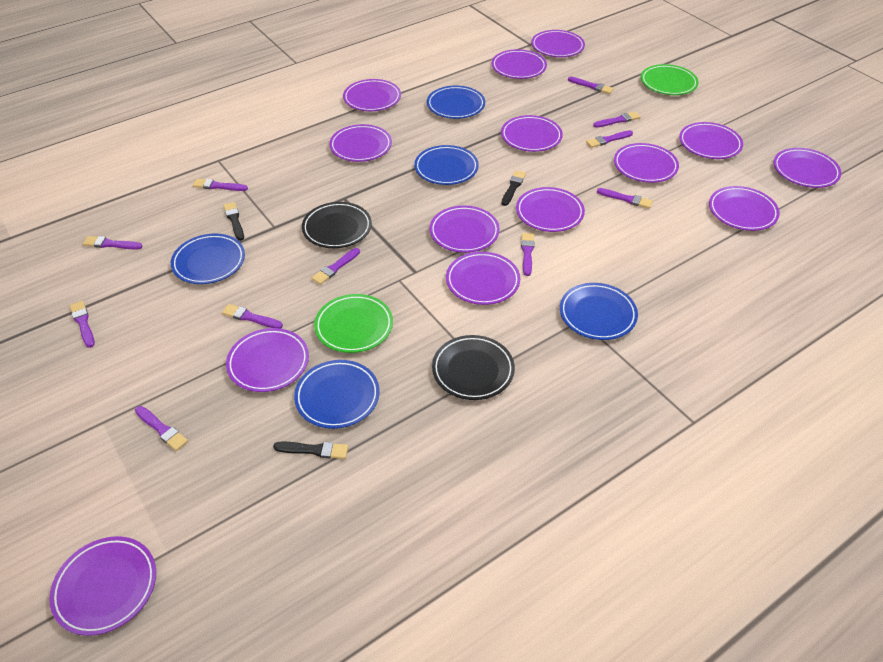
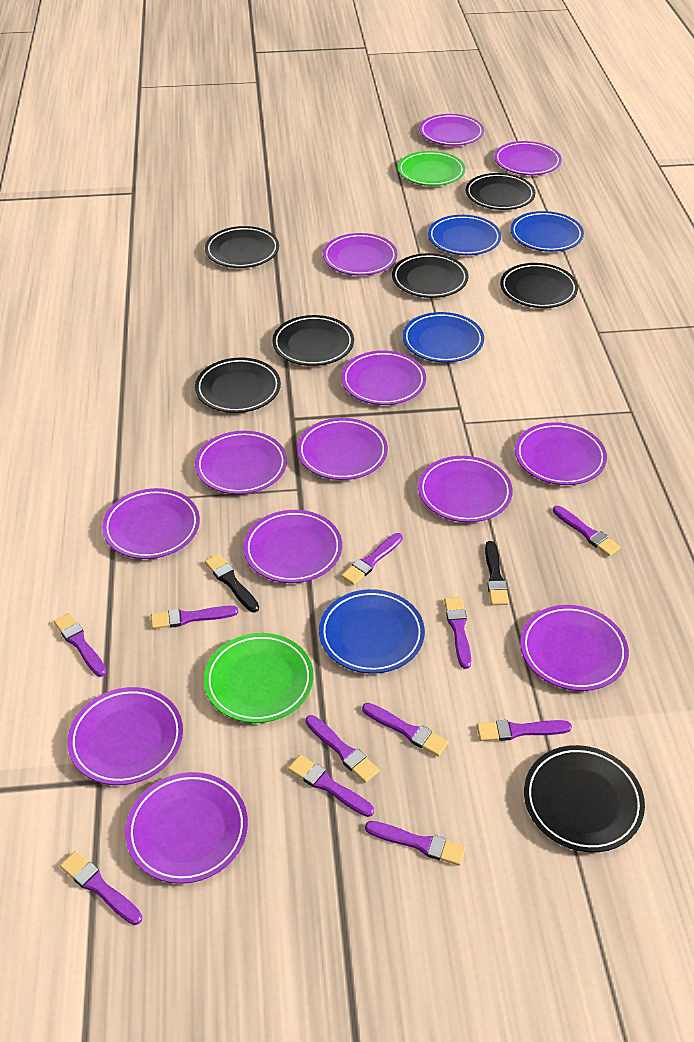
black brush: 3 -> 2
black plate: 2 -> 7
blue plate: 5 -> 4
purple plate: 14 -> 13

